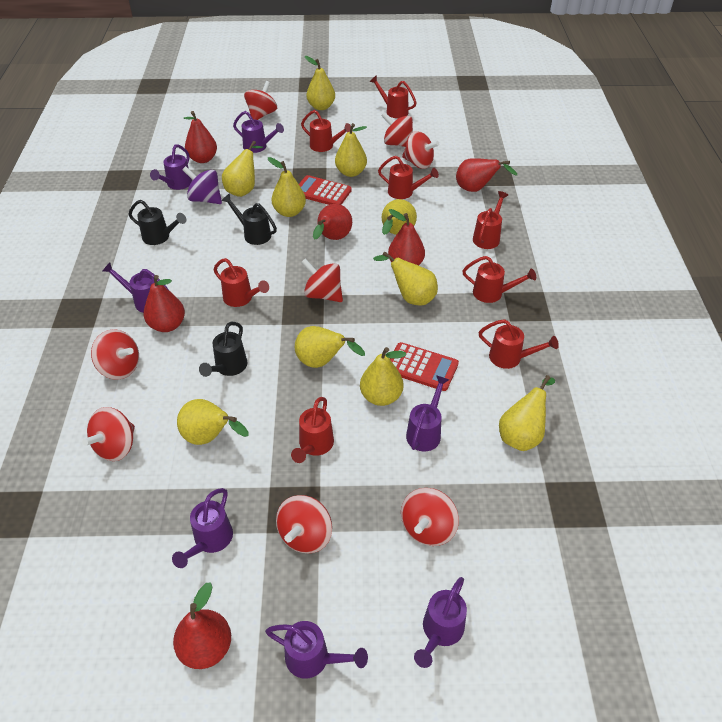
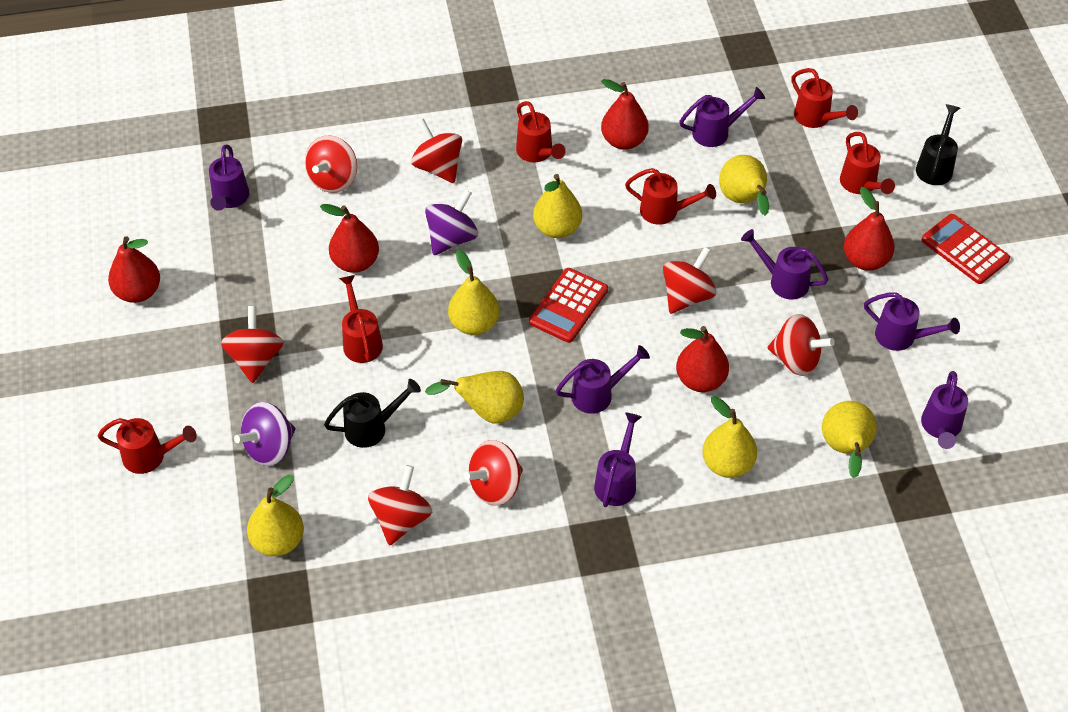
black watering can: 3 -> 2
purple spinning top: 1 -> 2
red pear: 6 -> 5
red spinning top: 8 -> 7
red watering can: 8 -> 6
yellow pear: 10 -> 7

